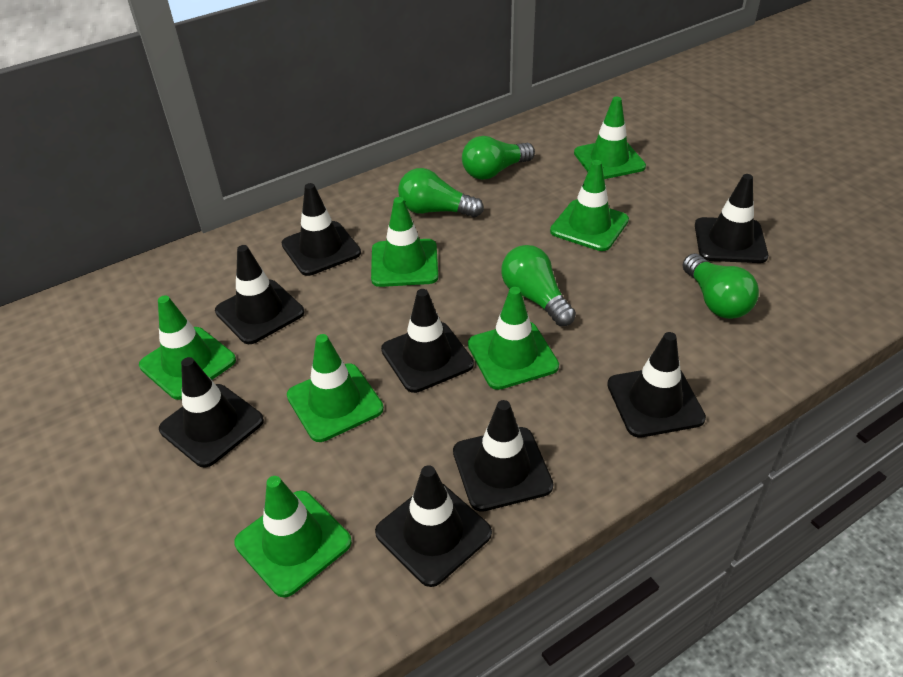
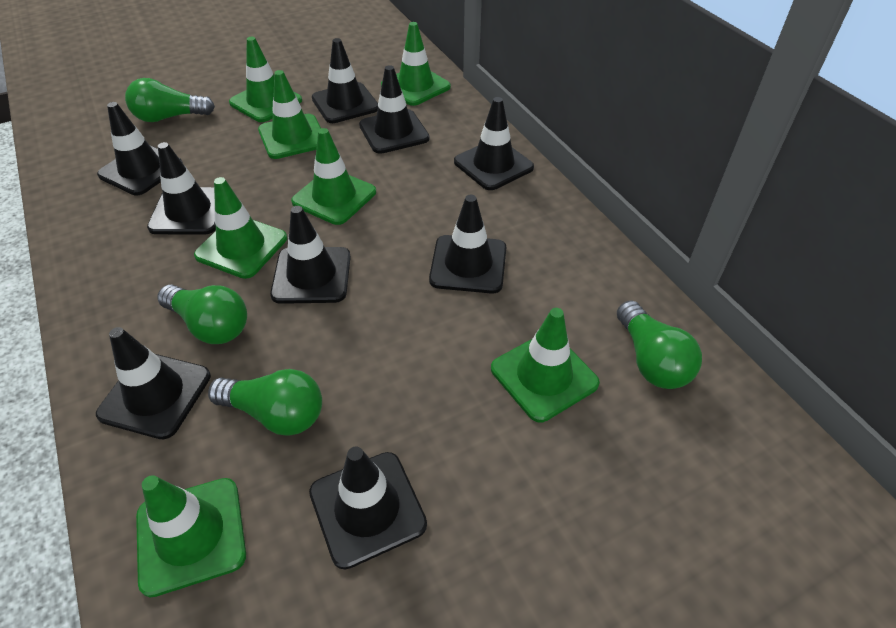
black traffic cone: 8 -> 9

